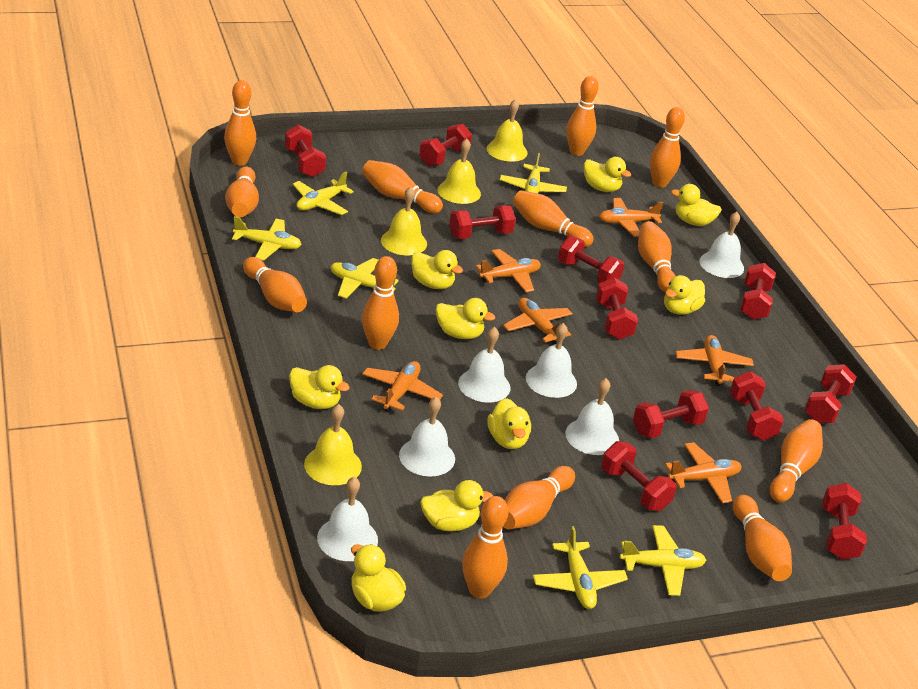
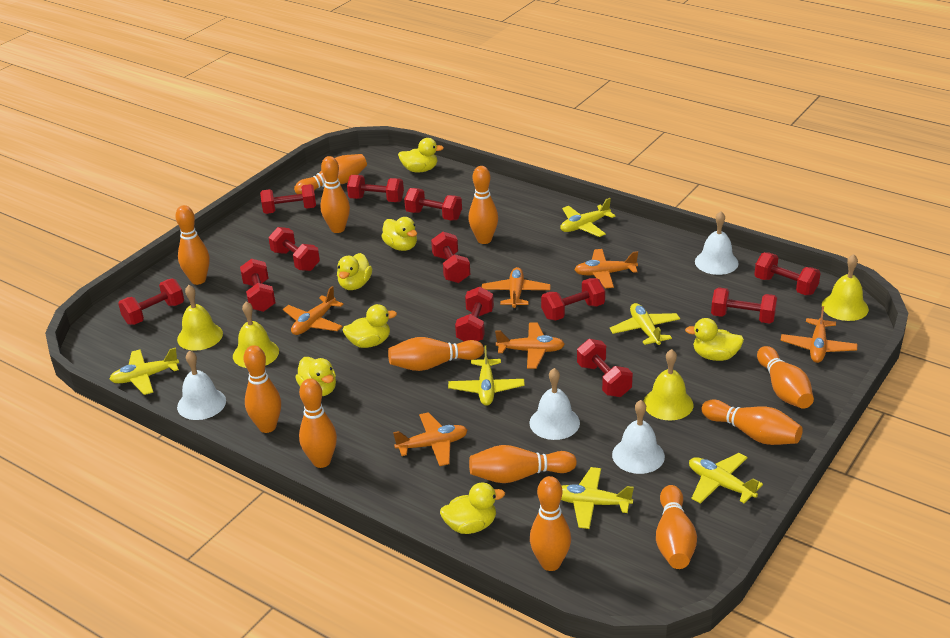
orange bowling pin: 13 -> 12
red dumbbell: 11 -> 12
white bell: 6 -> 4
yellow duck: 9 -> 7

